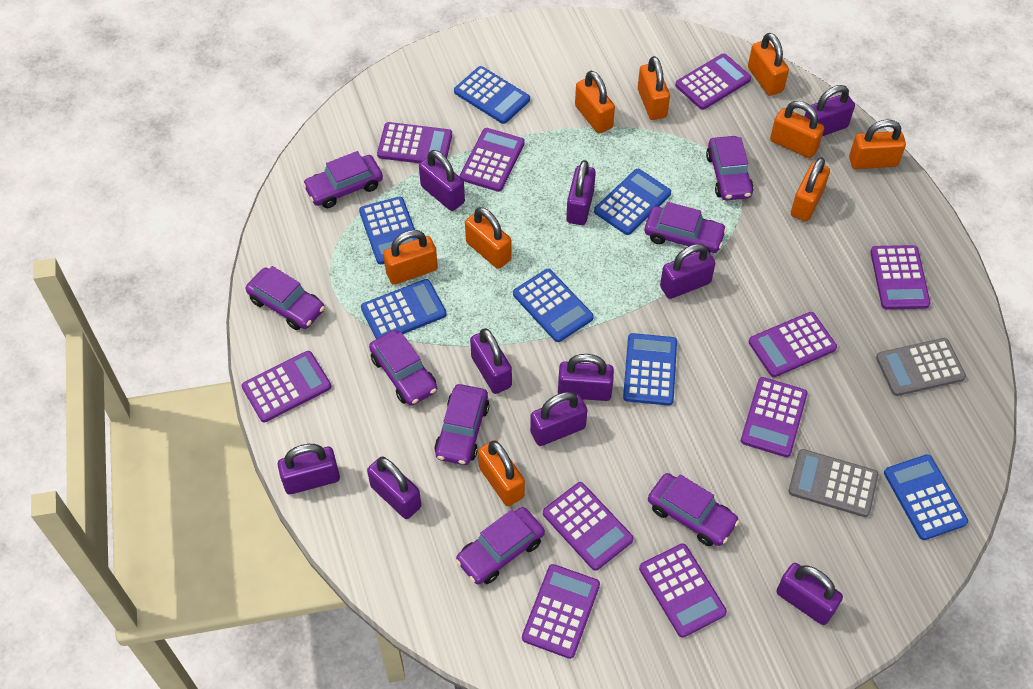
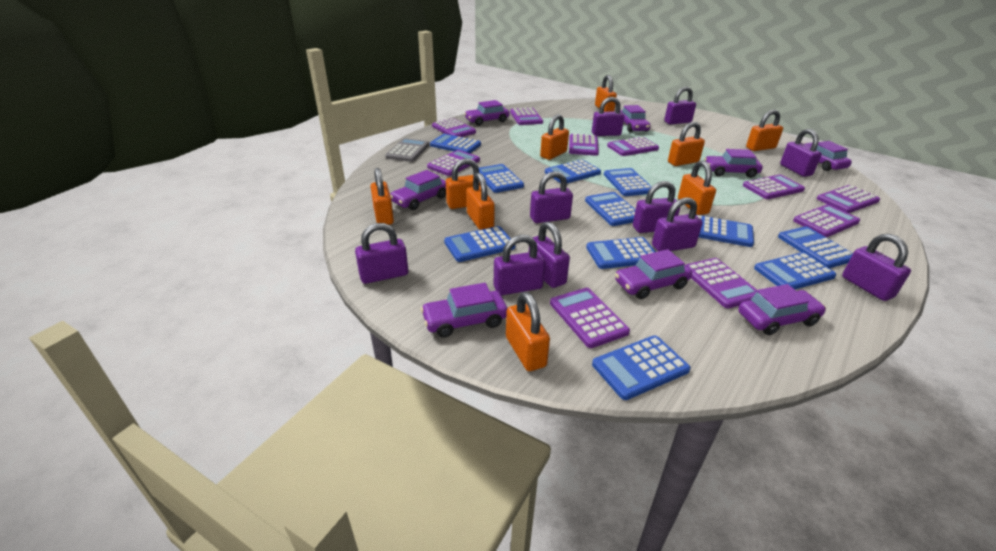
blue calculator: 7 -> 11
grey calculator: 2 -> 1

